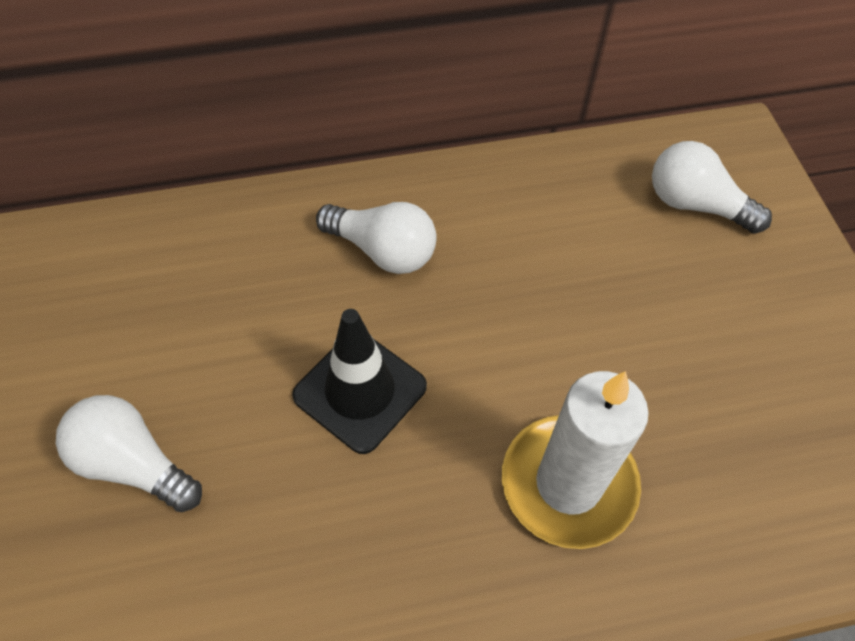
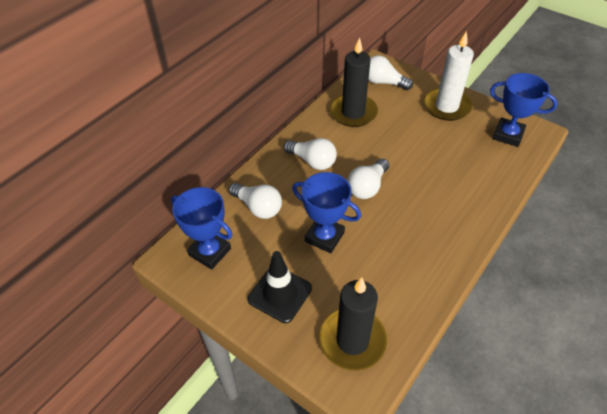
black candle: 0 -> 2
blue trophy: 0 -> 3
white light bulb: 3 -> 4

